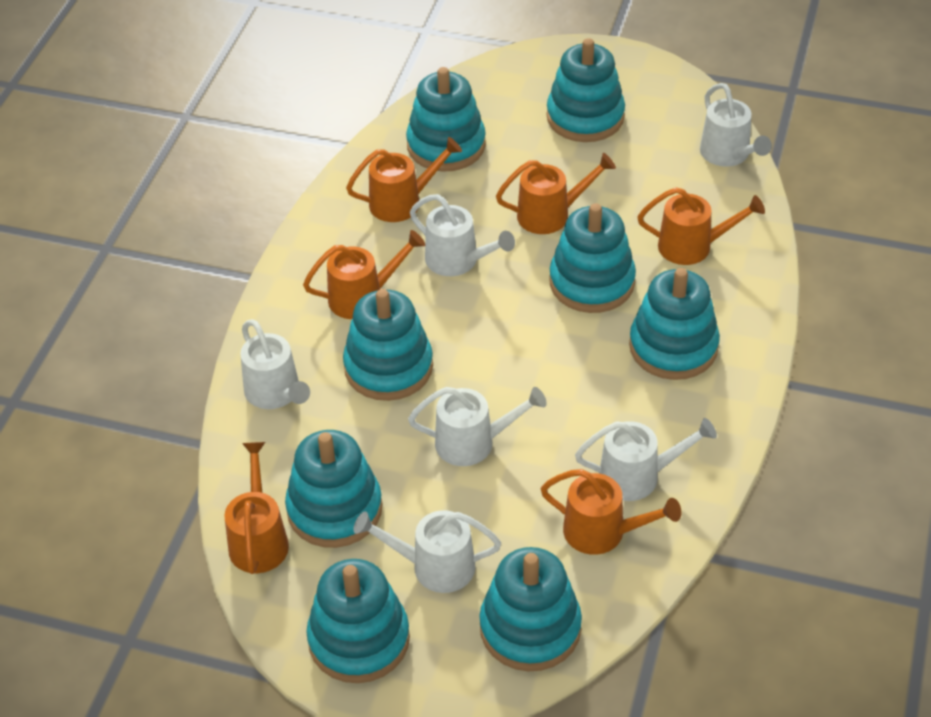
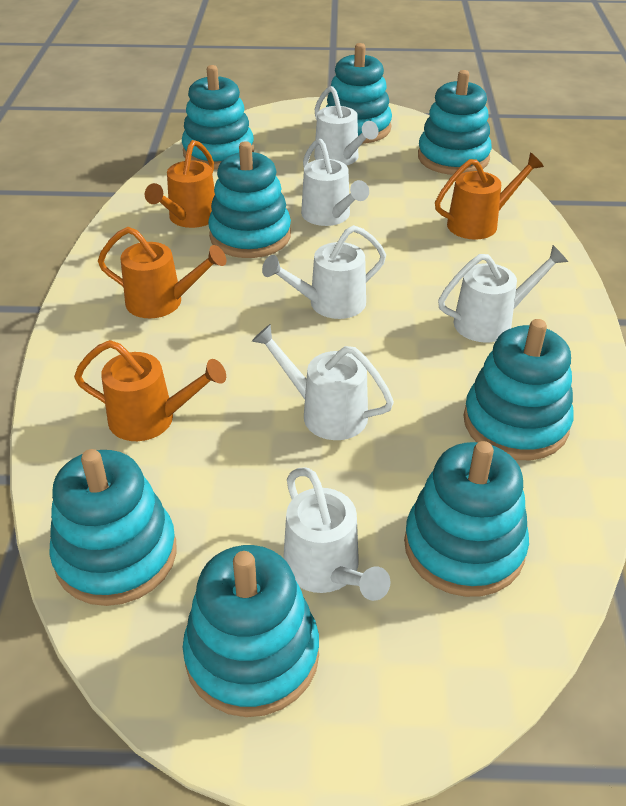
orange watering can: 6 -> 4

